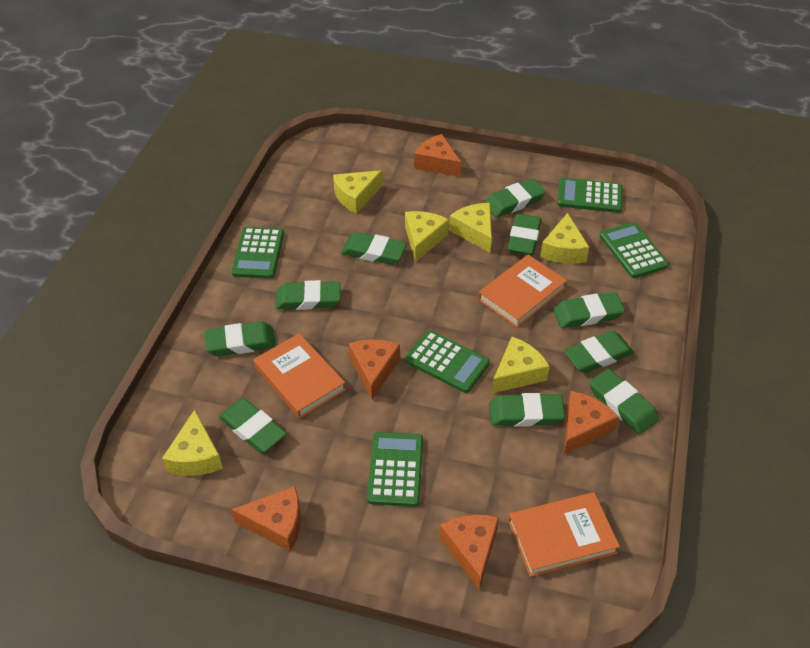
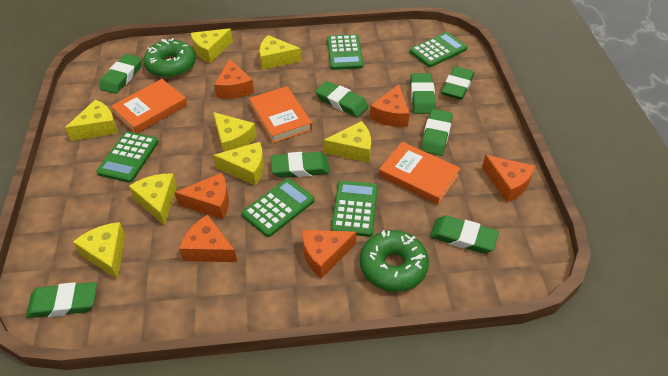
green donut: 0 -> 2
green eraser: 10 -> 8
orange cheese: 5 -> 6
yellow cheese: 6 -> 8

